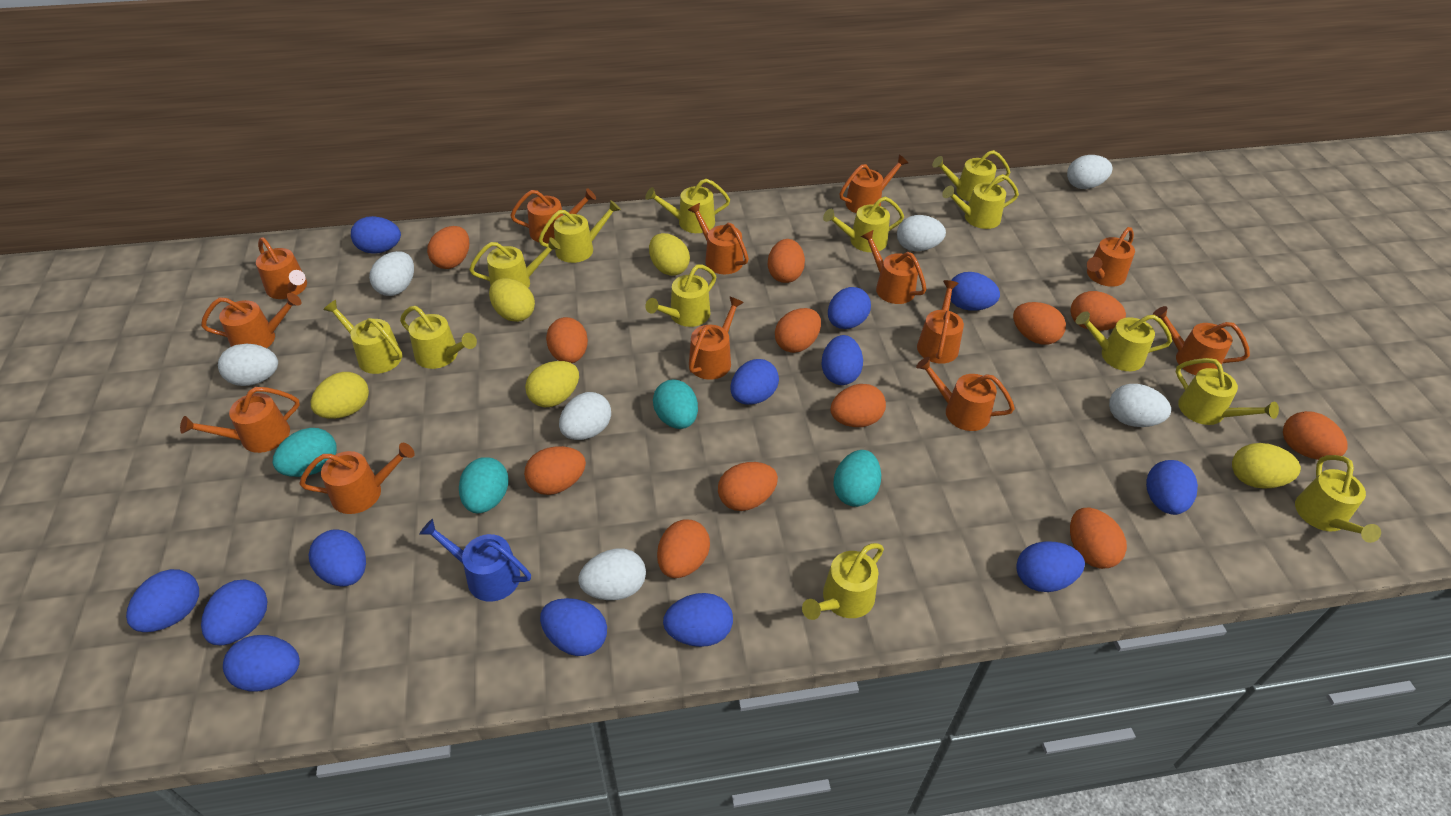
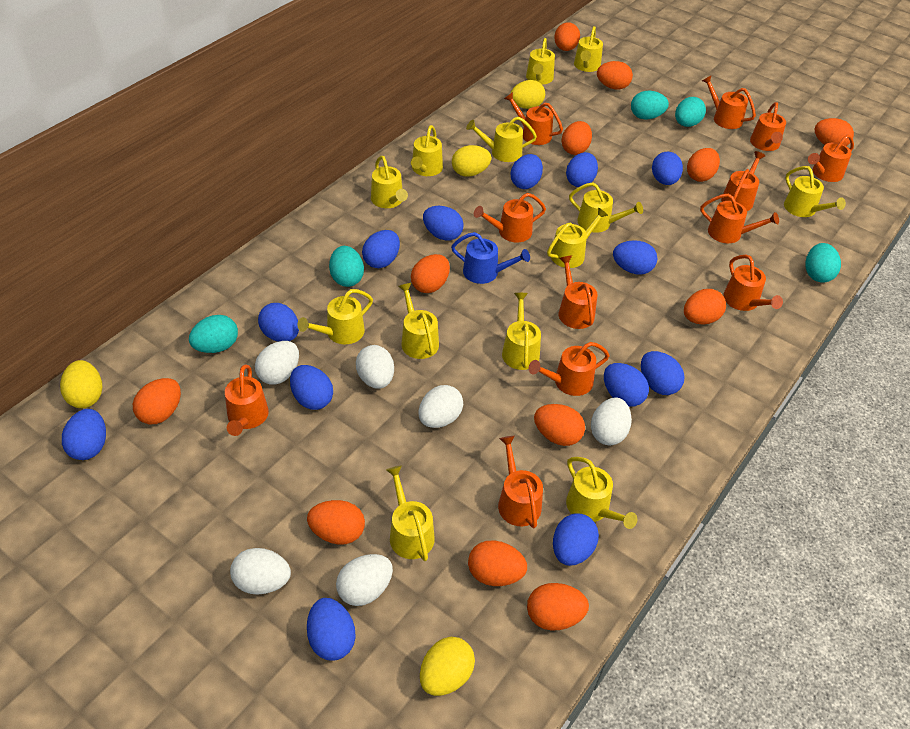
orange watering can: 13 -> 12
turquoise egg: 4 -> 5
white egg: 7 -> 6
yellow egg: 5 -> 4

